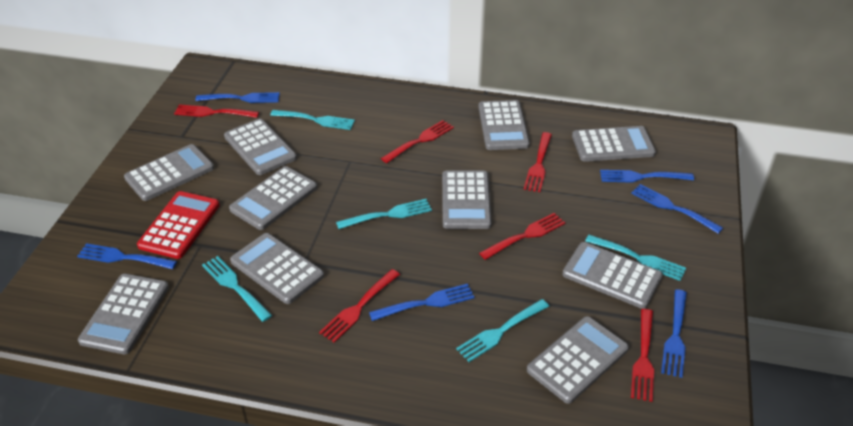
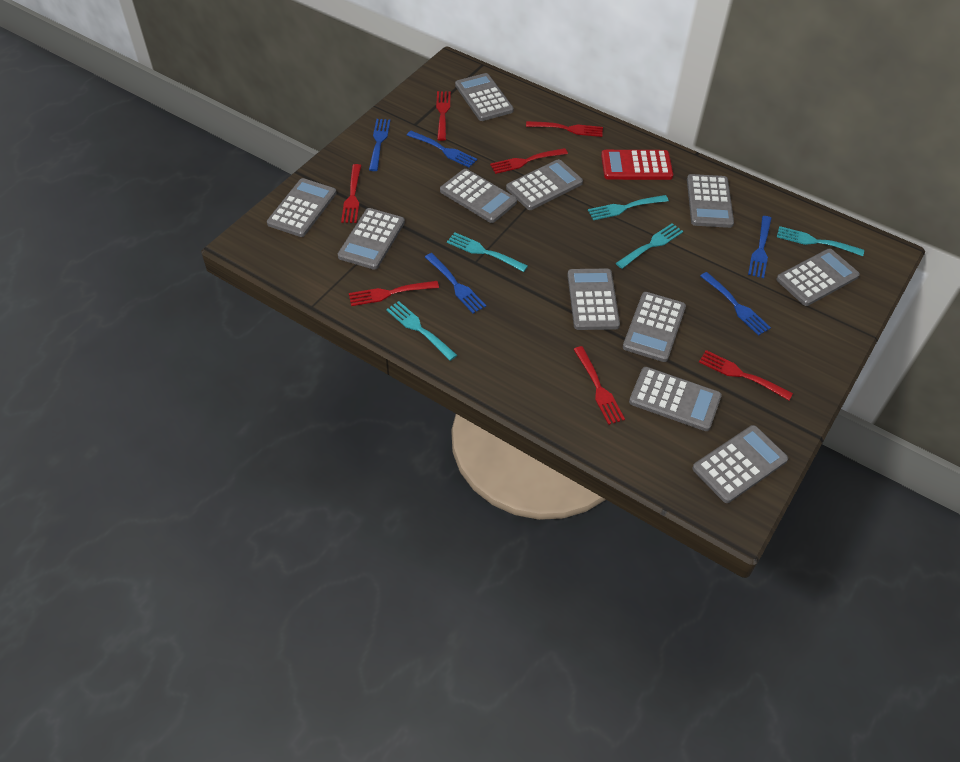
blue fork: 6 -> 5
grey calculator: 10 -> 11
red fork: 6 -> 7

